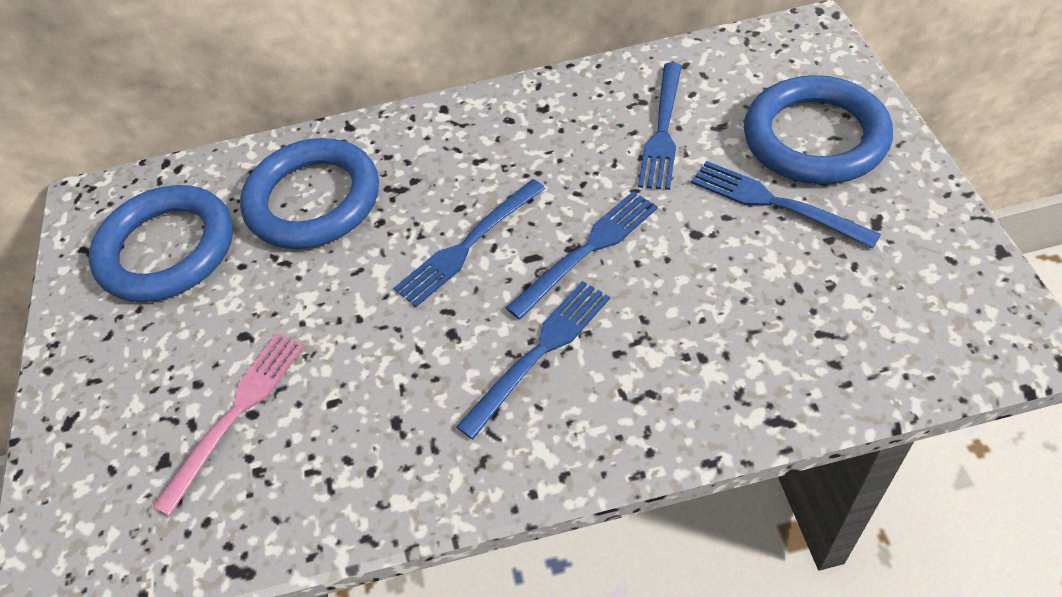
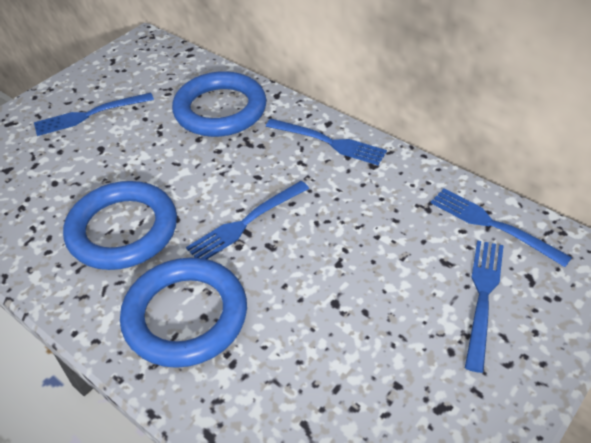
pink fork: 1 -> 0

